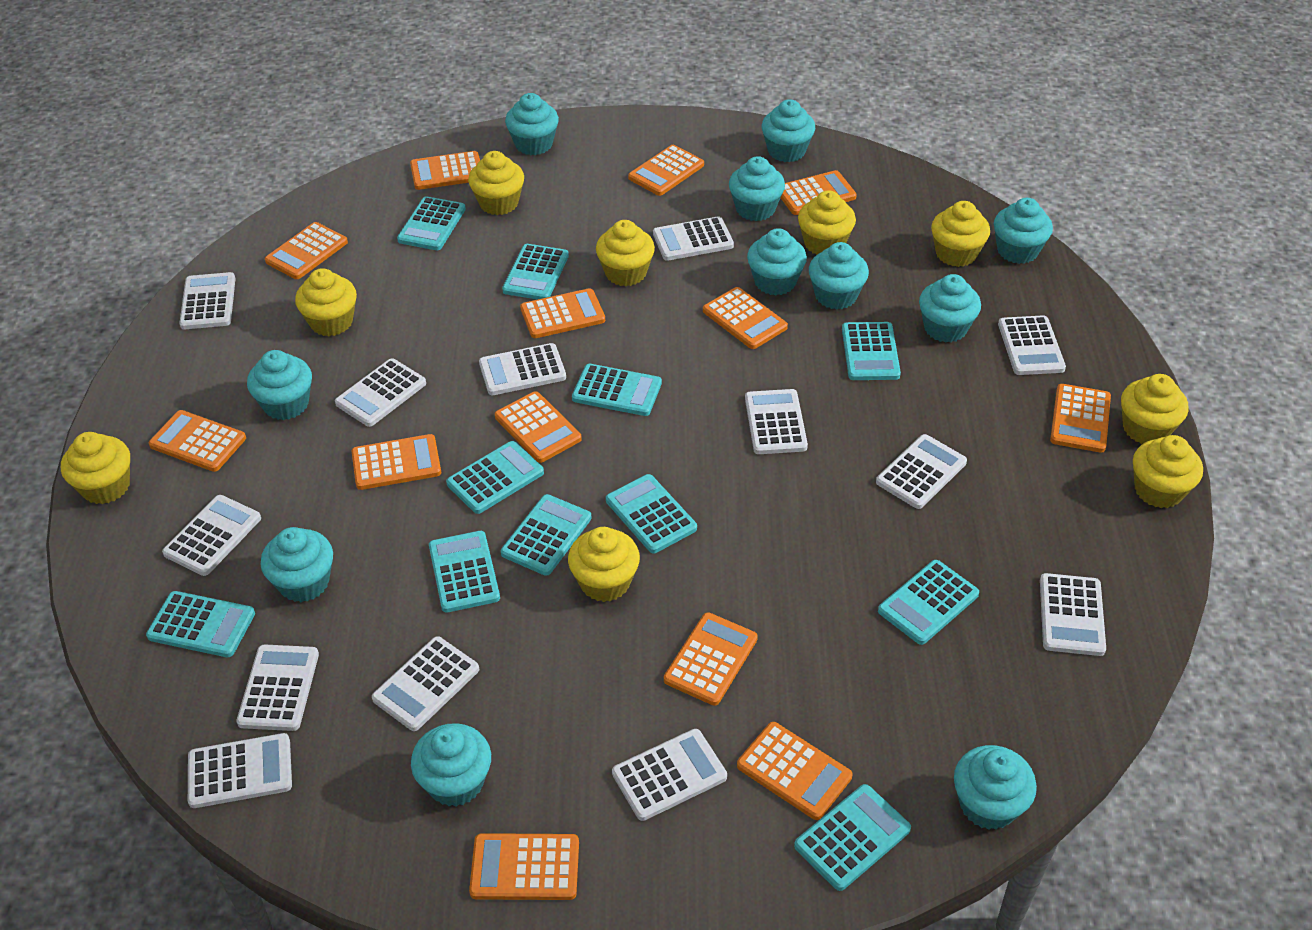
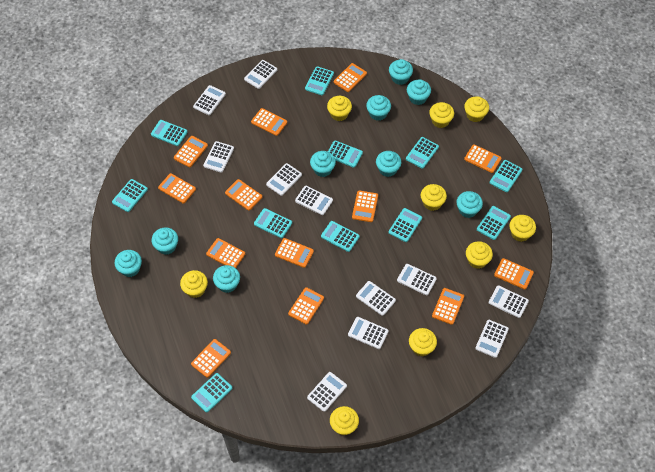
turquoise cupcake: 11 -> 9
white calculator: 13 -> 11

